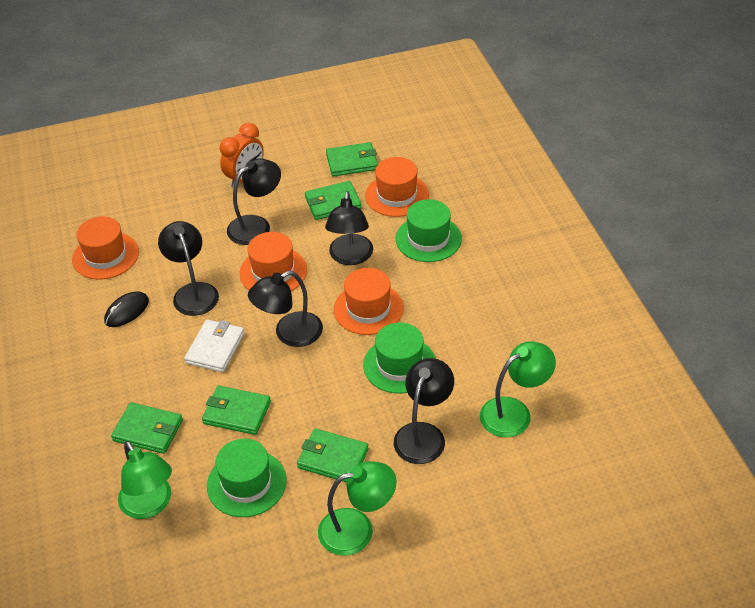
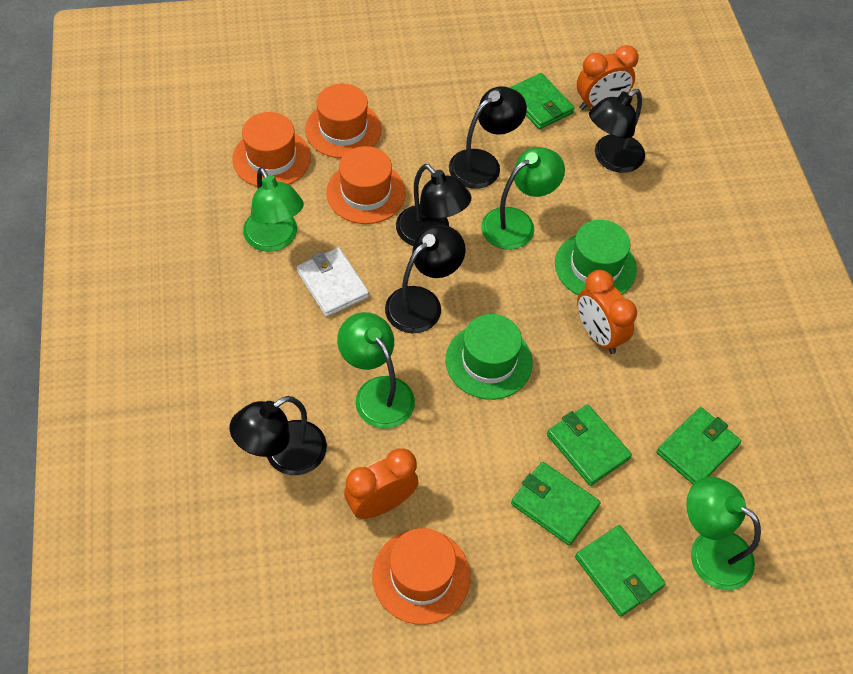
black mouse: 1 -> 0
green hat: 3 -> 2
green lamp: 3 -> 4
orange clock: 1 -> 3

